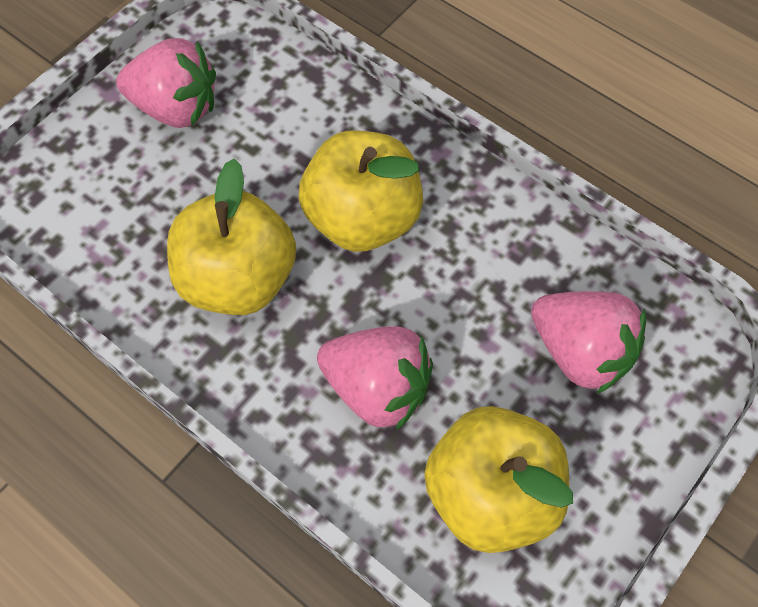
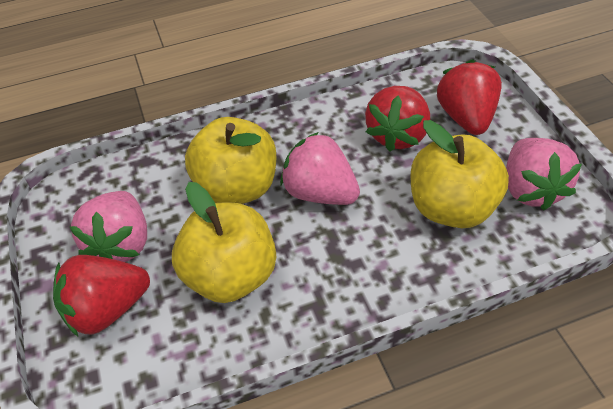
red strawberry: 0 -> 3

